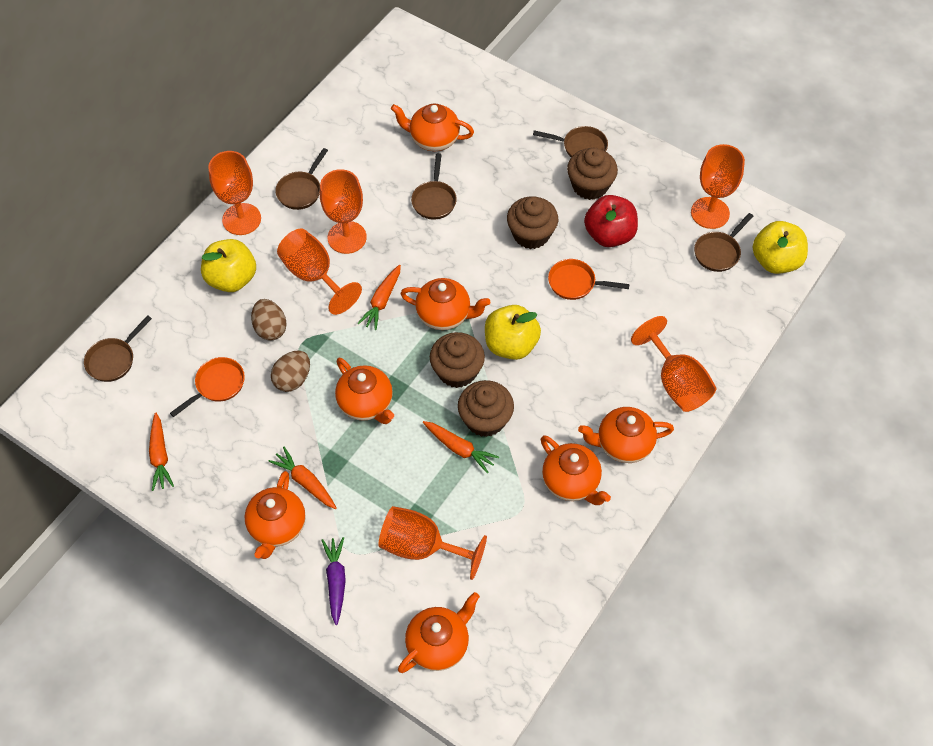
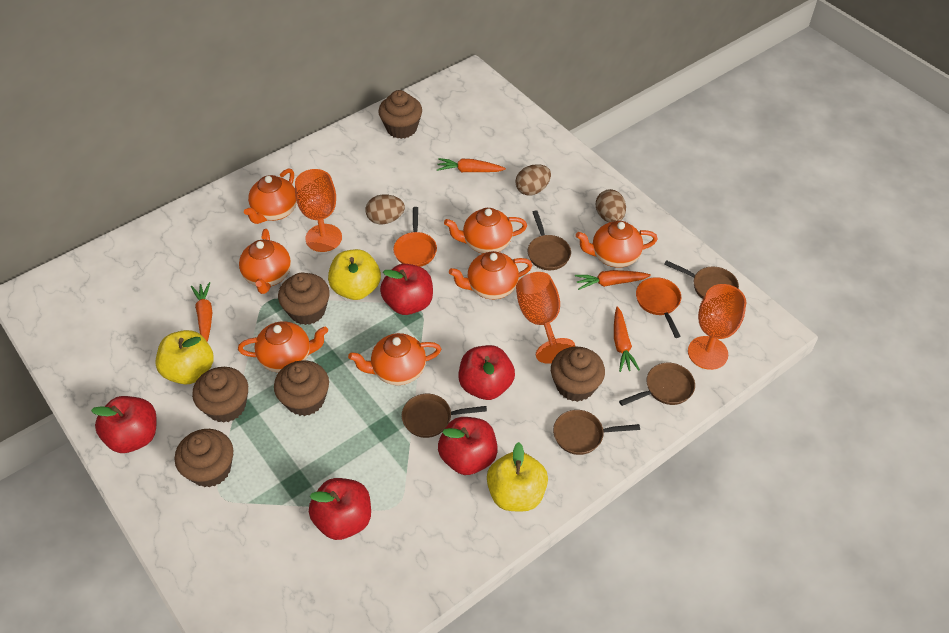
brown cupcake: 4 -> 6
brown egg: 2 -> 3
orange goblet: 6 -> 3
purple carrot: 1 -> 0
red apple: 1 -> 5

